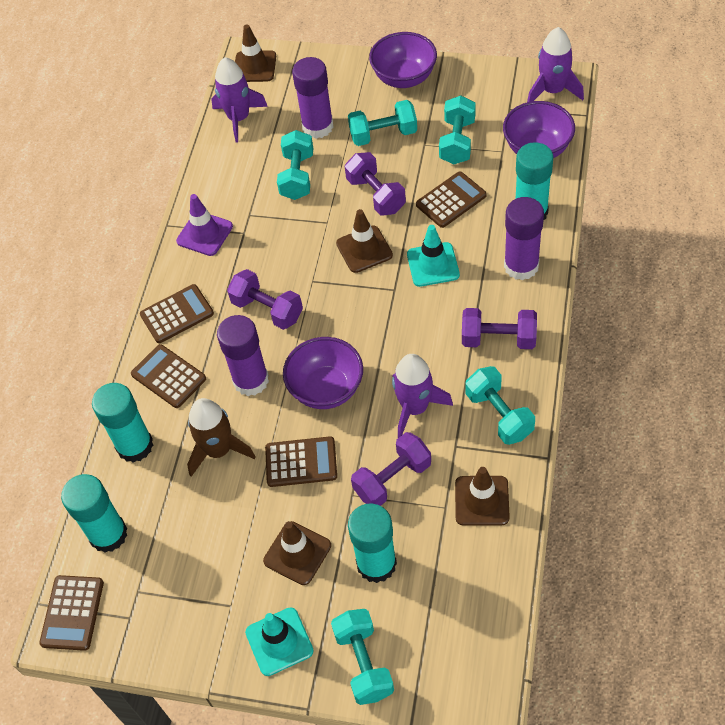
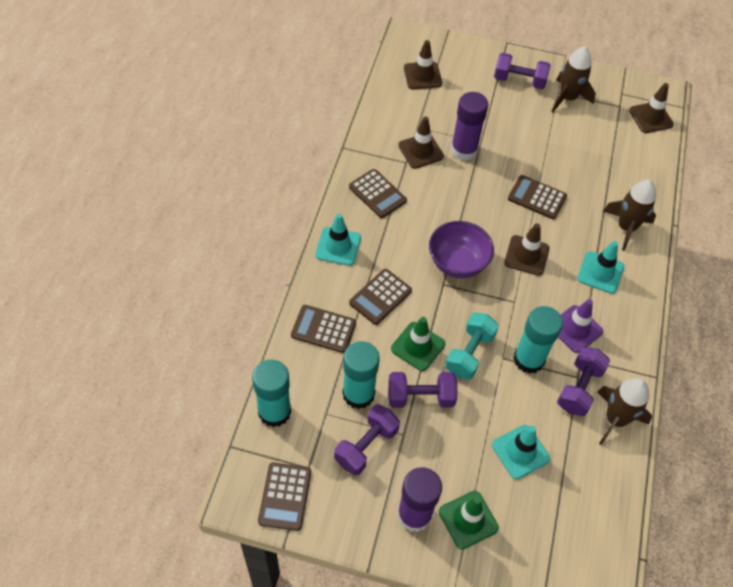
brown rocket: 1 -> 3
green traffic cone: 0 -> 2
purple bowl: 3 -> 1
purple glue stick: 3 -> 2
purple rocket: 3 -> 0
turquoise dumbbell: 5 -> 1
turquoise glue stick: 4 -> 3
turquoise traffic cone: 2 -> 3

